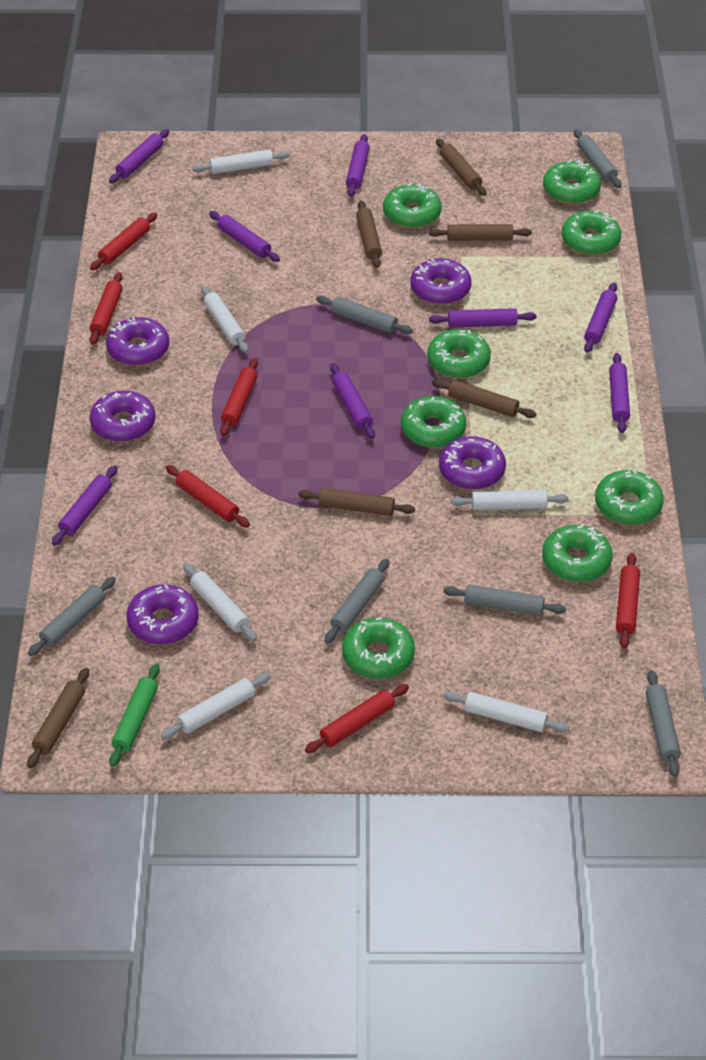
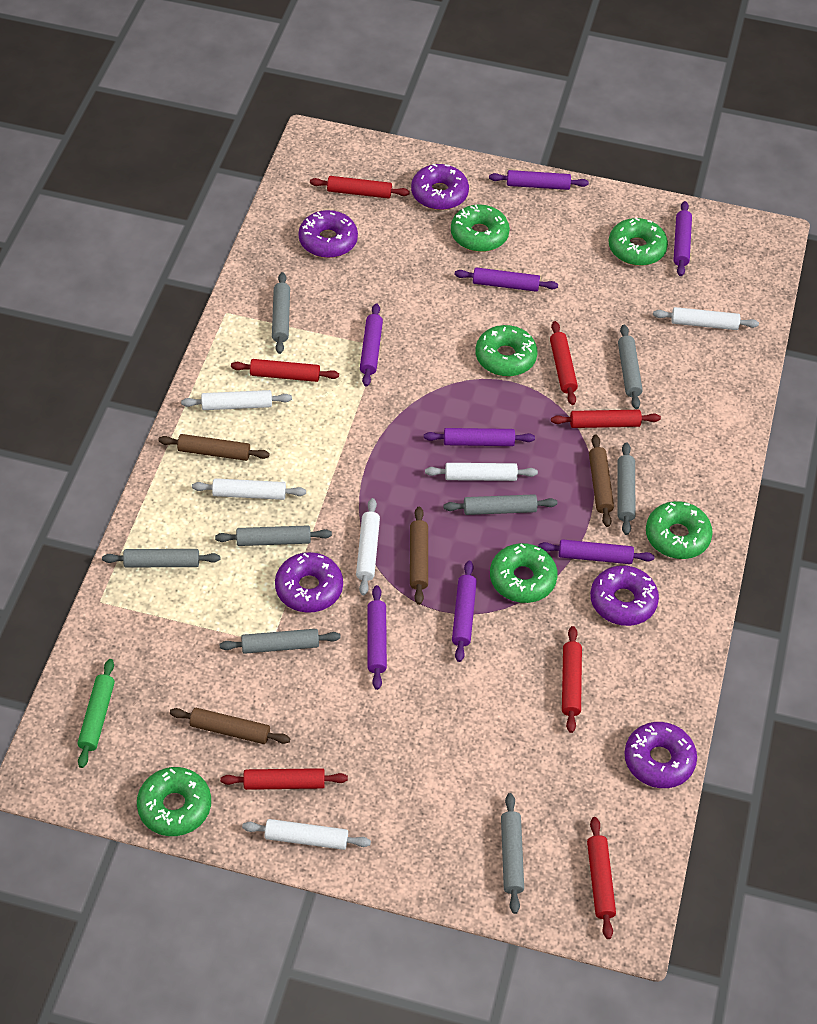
brown rolling pin: 6 -> 4
green donut: 8 -> 6
grey rolling pin: 6 -> 8
red rolling pin: 6 -> 7

